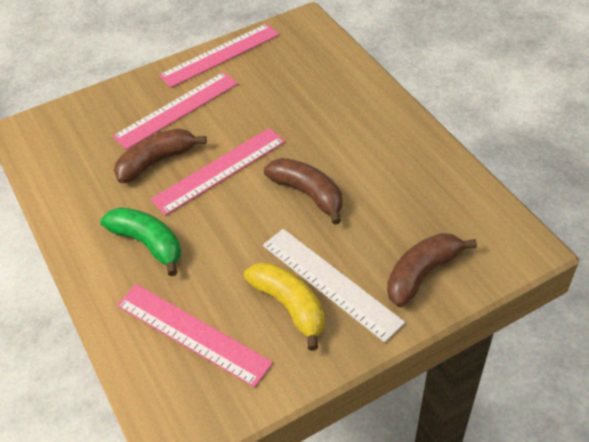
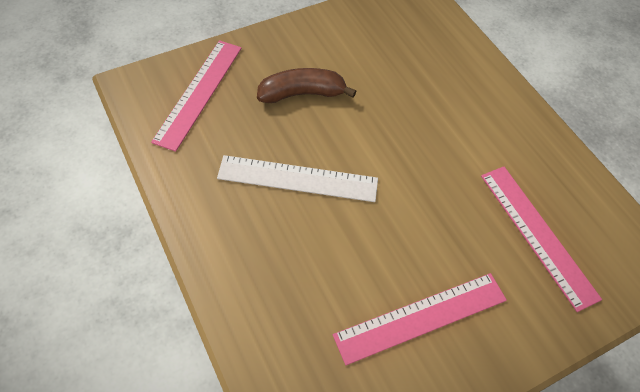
brown banana: 3 -> 1
green banana: 1 -> 0
pink ruler: 4 -> 3
yellow banana: 1 -> 0

